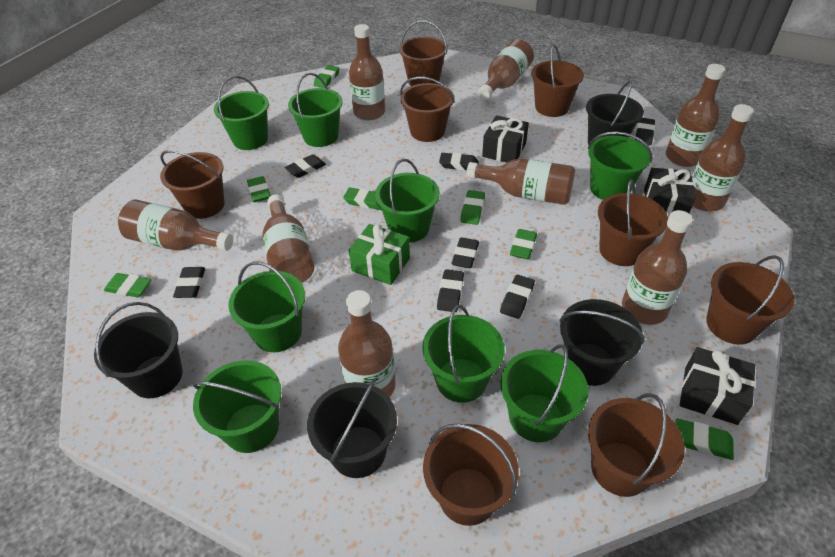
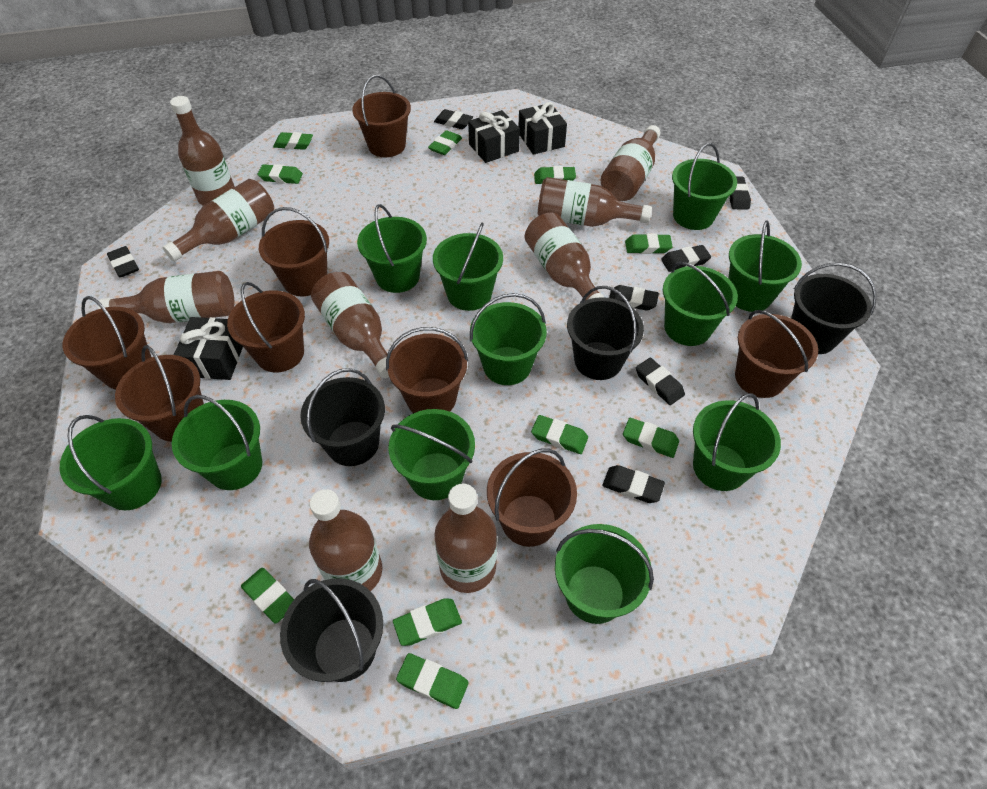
green bucket: 8 -> 11
green eraser: 7 -> 10
green gift: 1 -> 0

